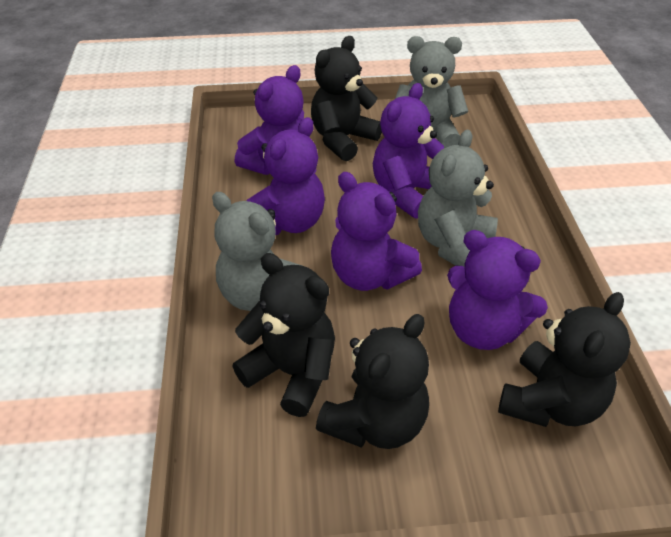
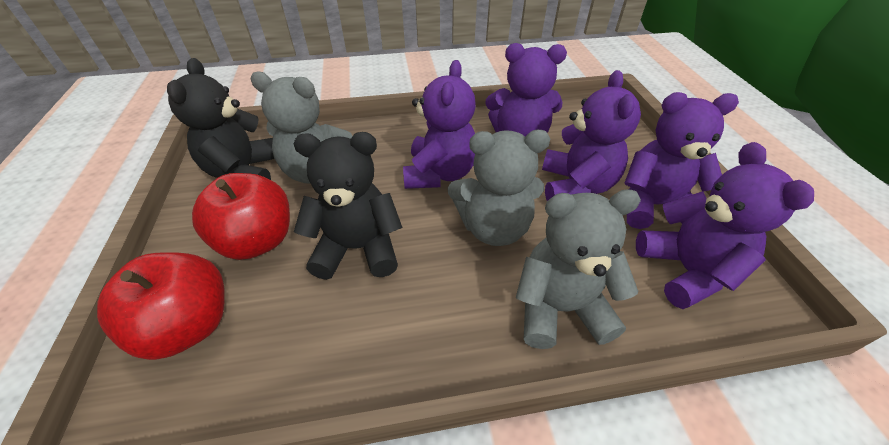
black teddy bear: 4 -> 2
red apple: 0 -> 2

